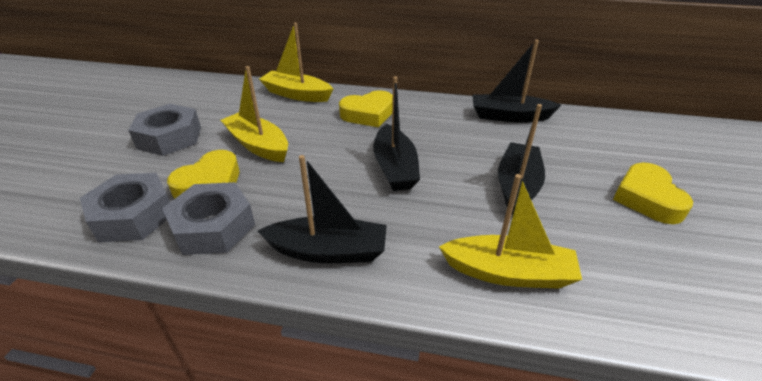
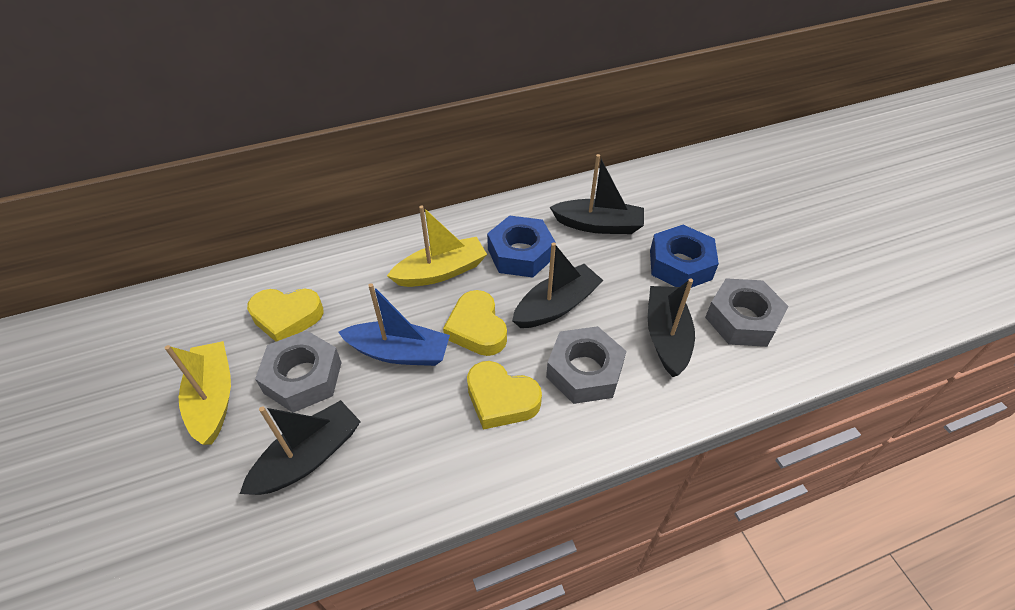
blue boat: 0 -> 1
blue nut: 0 -> 2
yellow boat: 3 -> 2

